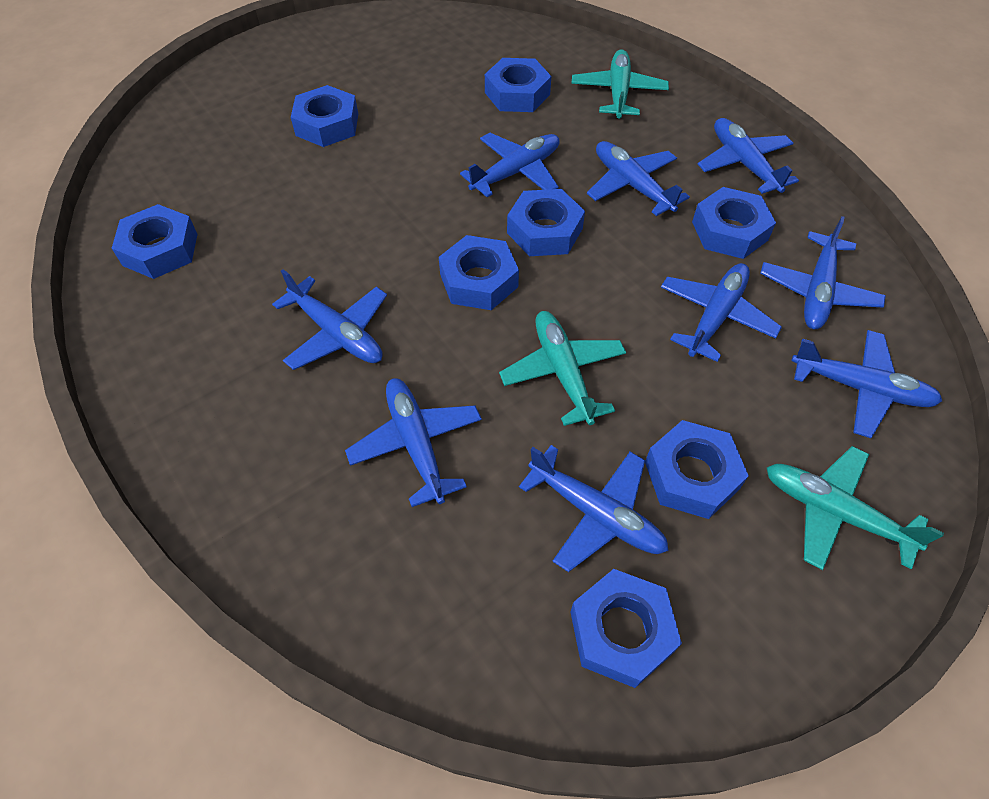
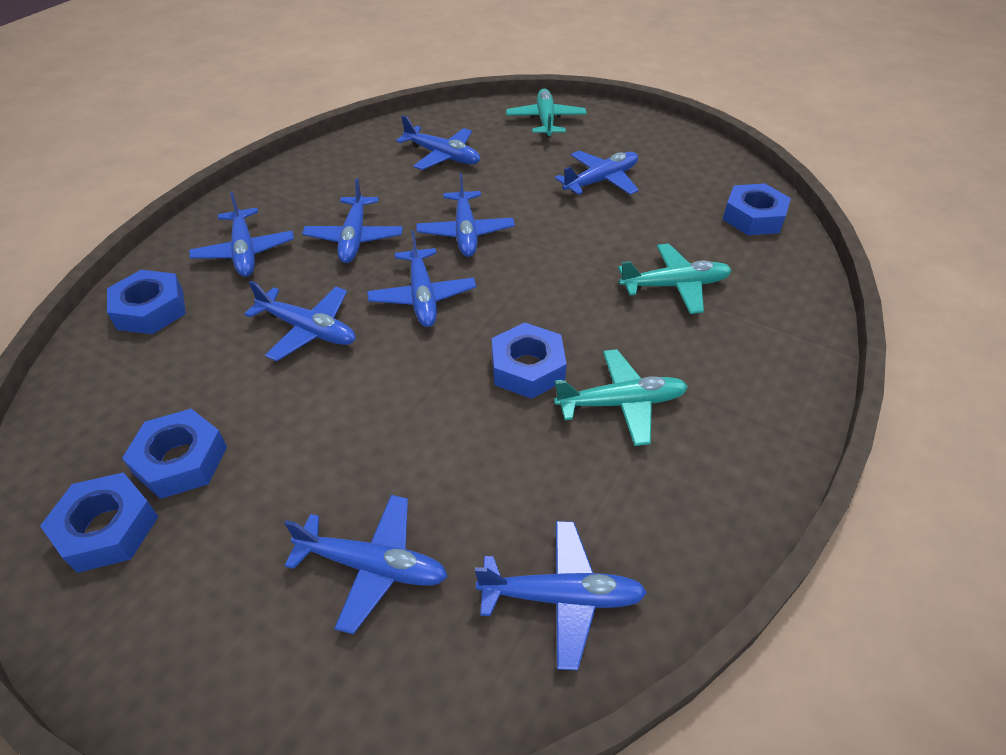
blue nut: 8 -> 5

